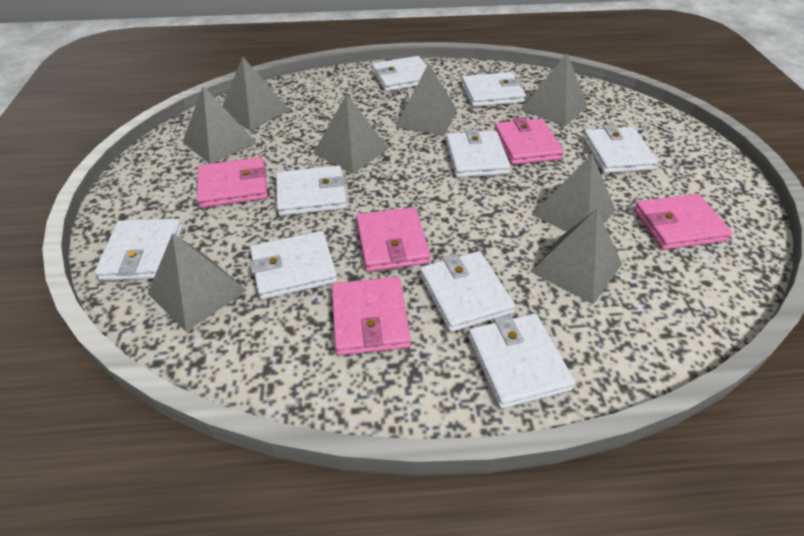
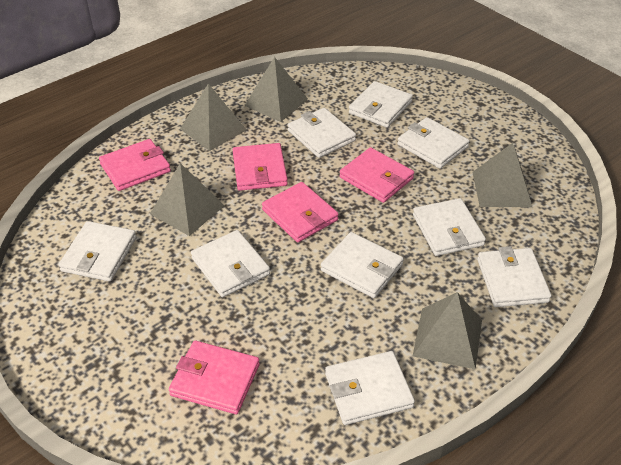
grey pyramid: 8 -> 5

